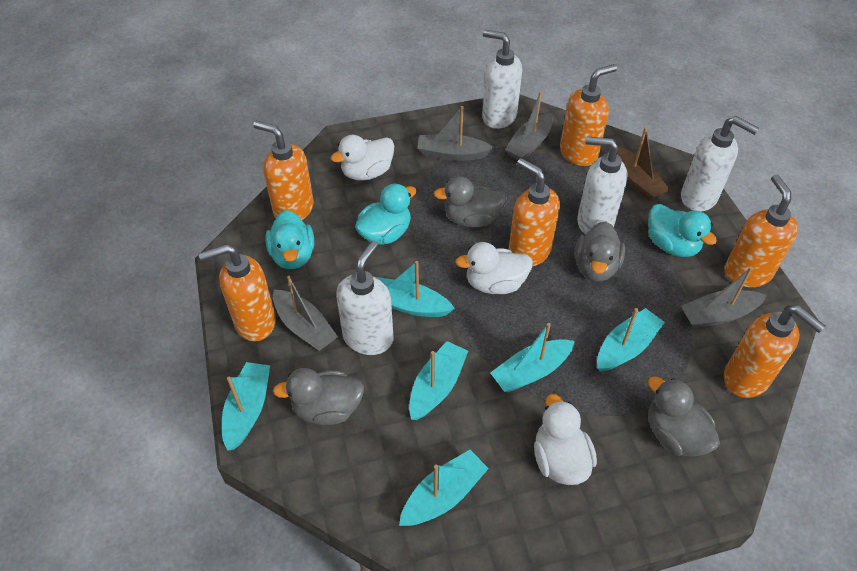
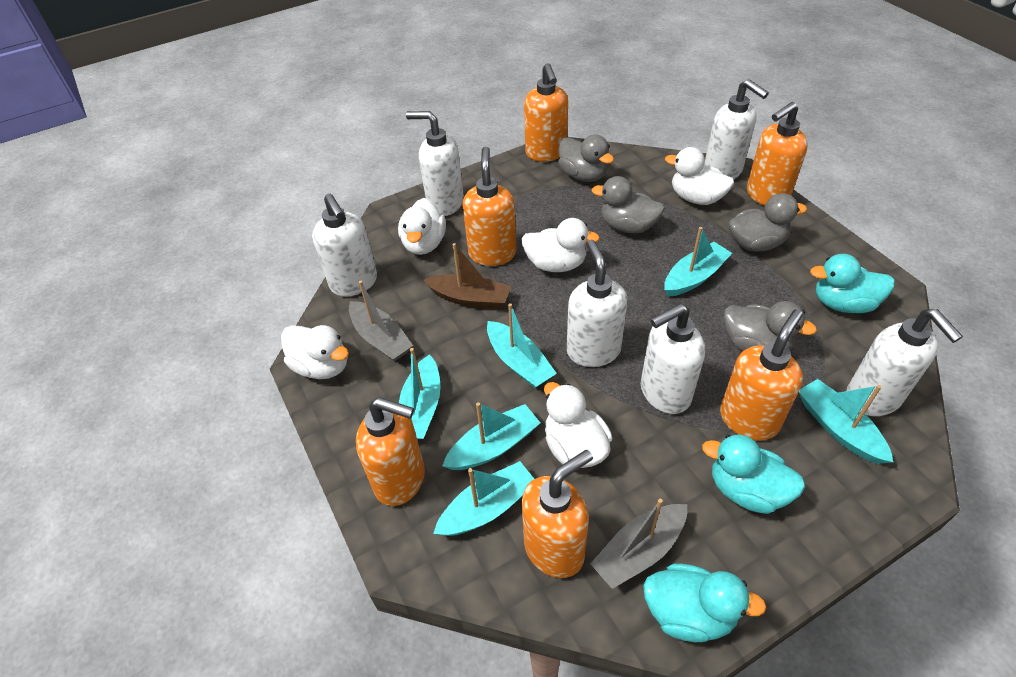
grey boat: 4 -> 2
white duck: 3 -> 5
white soap dispenser: 4 -> 6

